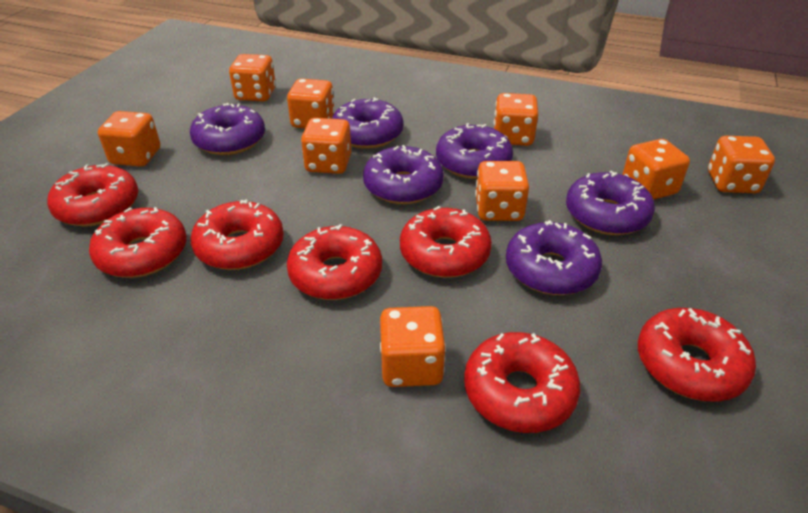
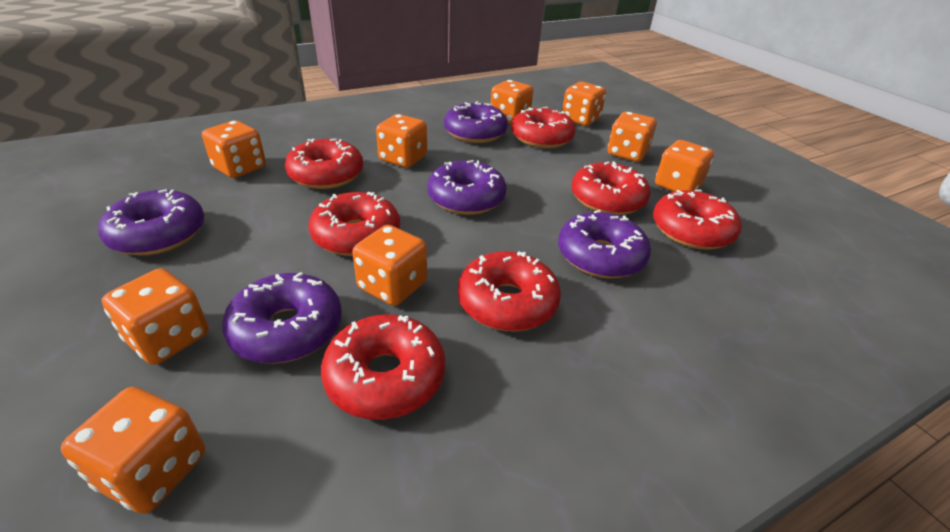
purple donut: 6 -> 5

